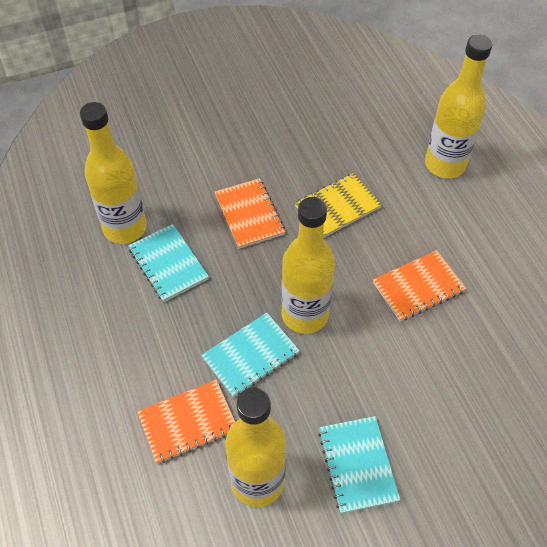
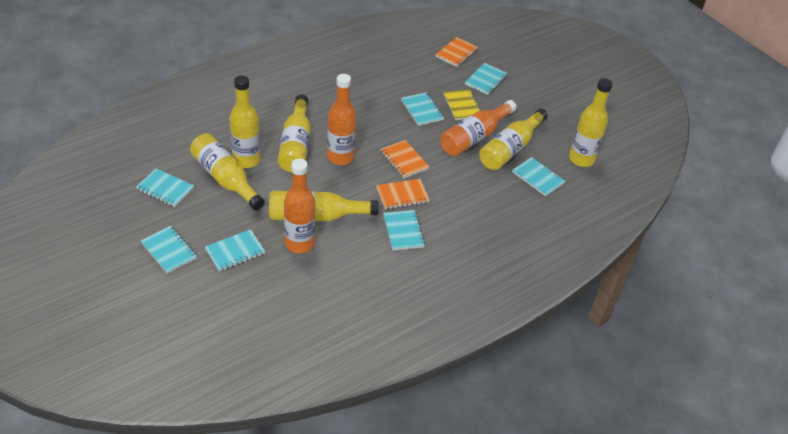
orange bottle: 0 -> 3
turquoise notebook: 3 -> 7
yellow bottle: 4 -> 6

